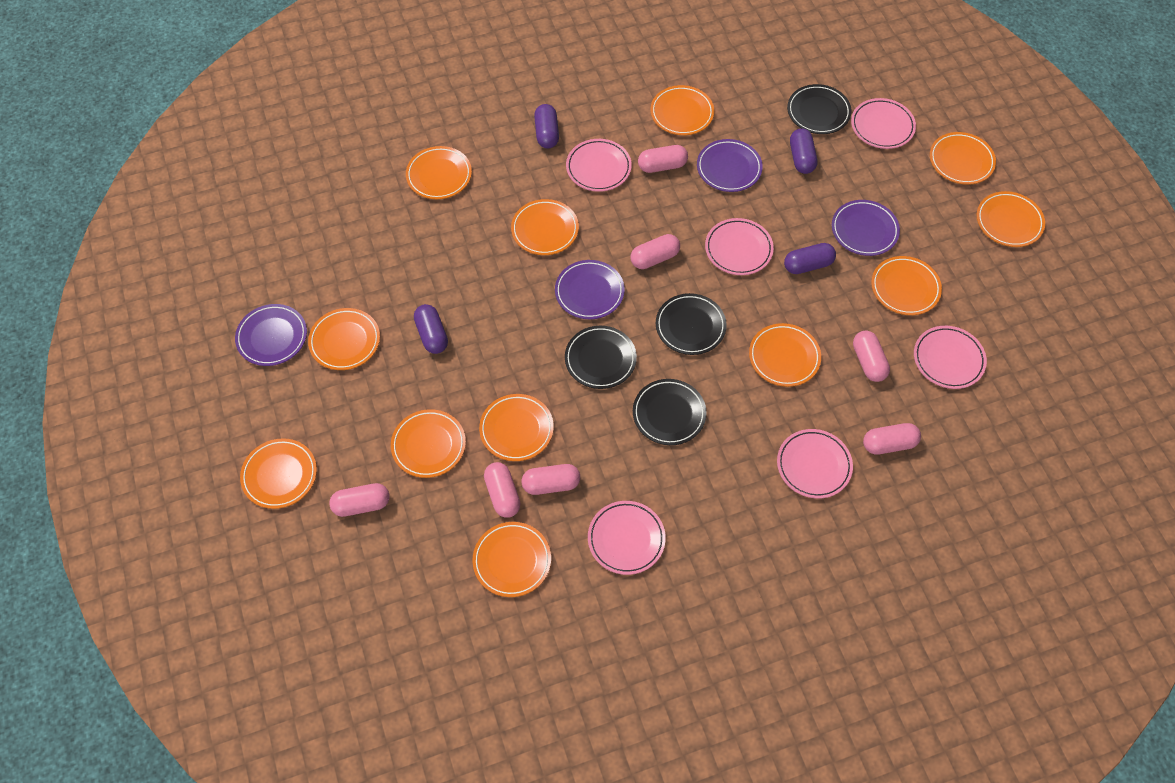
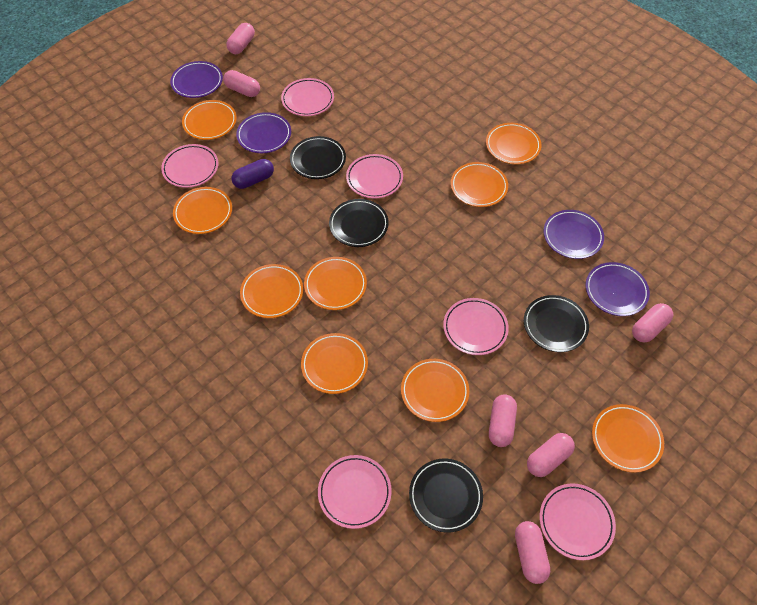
orange plate: 12 -> 9
pink capsule: 7 -> 6
purple capsule: 4 -> 1

